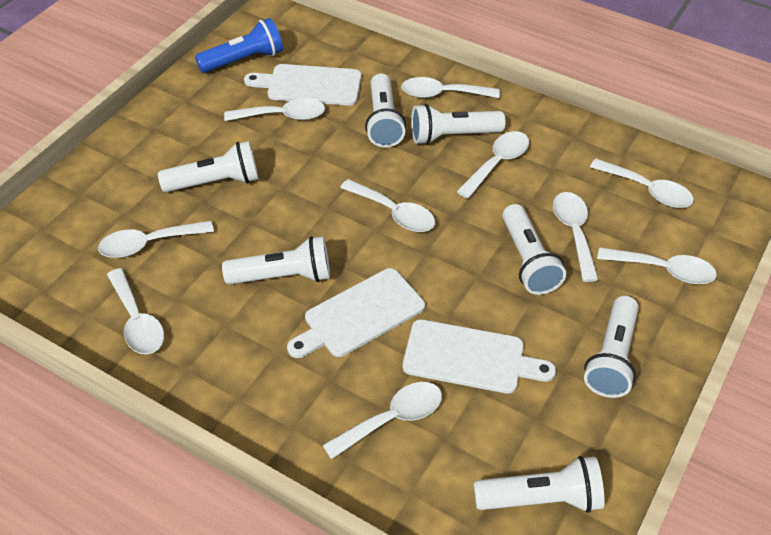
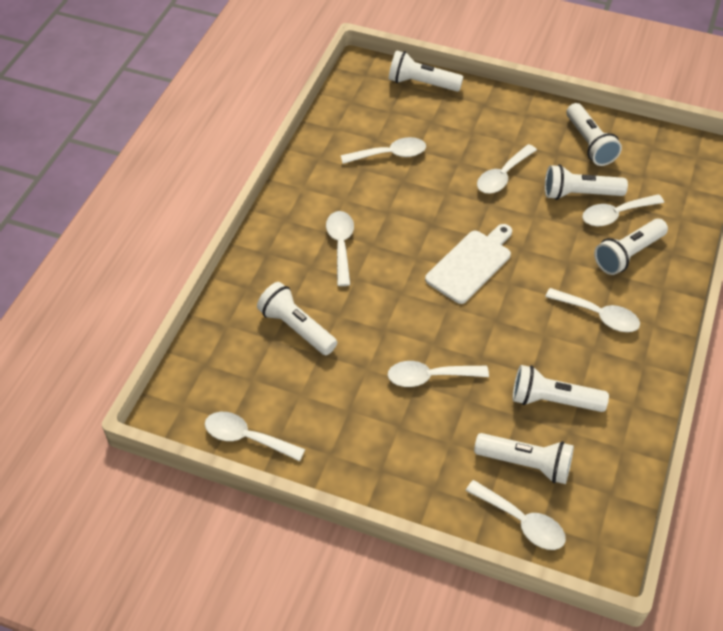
blue flashlight: 1 -> 0
white cutting board: 3 -> 1
white spoon: 10 -> 8

